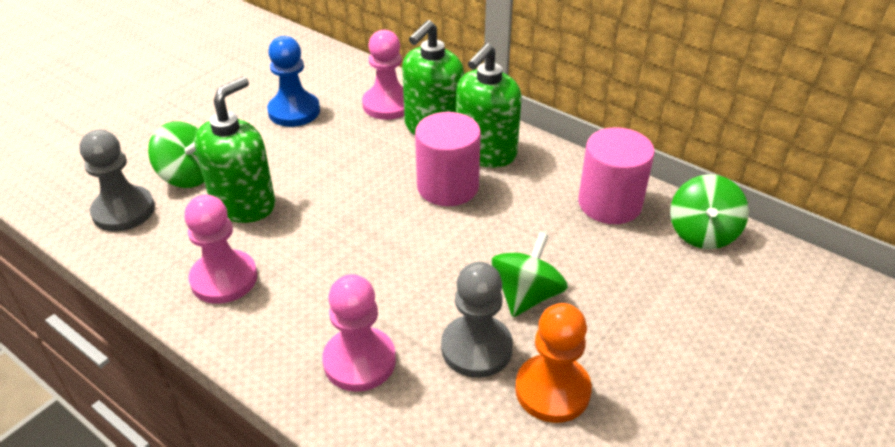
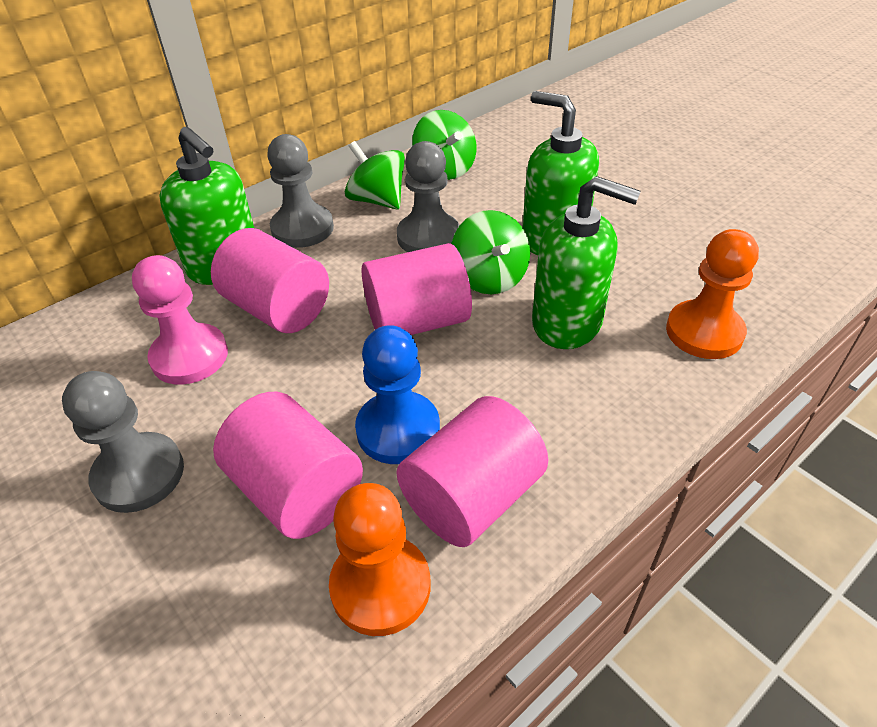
grey pawn: 2 -> 3
orange pawn: 1 -> 2
pink cylinder: 2 -> 4
pink pawn: 3 -> 1

